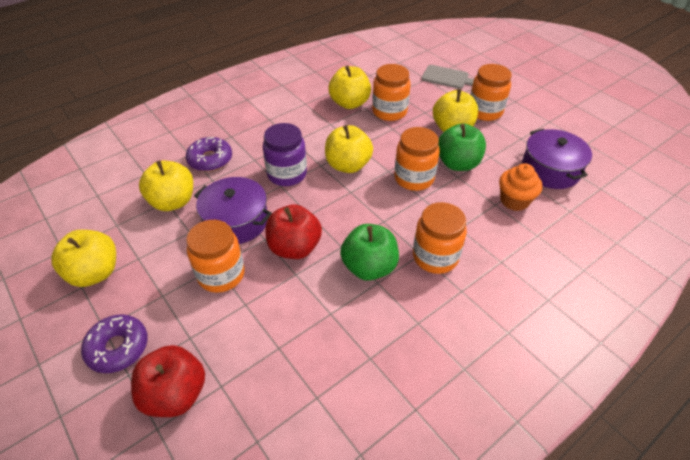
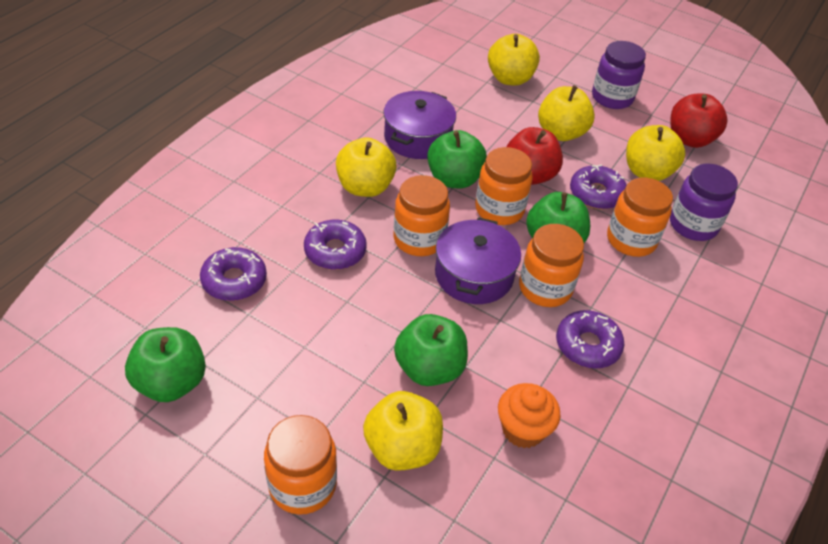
green apple: 2 -> 4
grey cutting board: 1 -> 0
purple donut: 2 -> 4
purple jar: 1 -> 2

